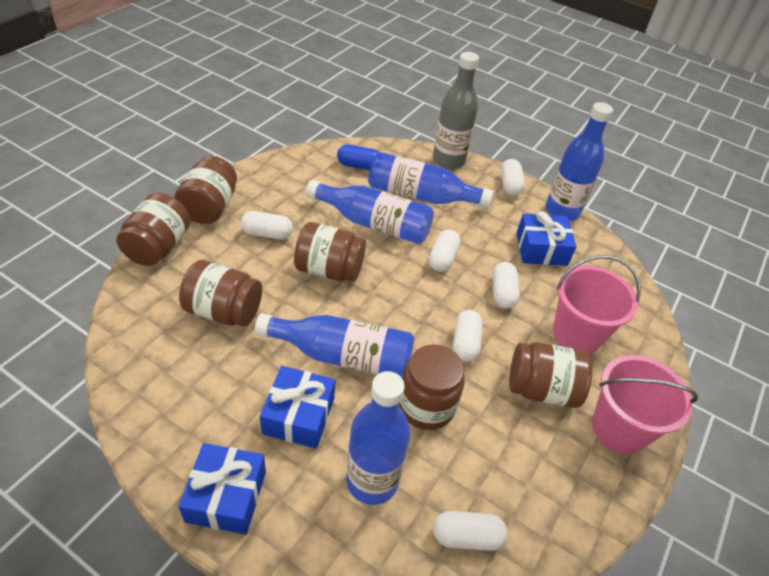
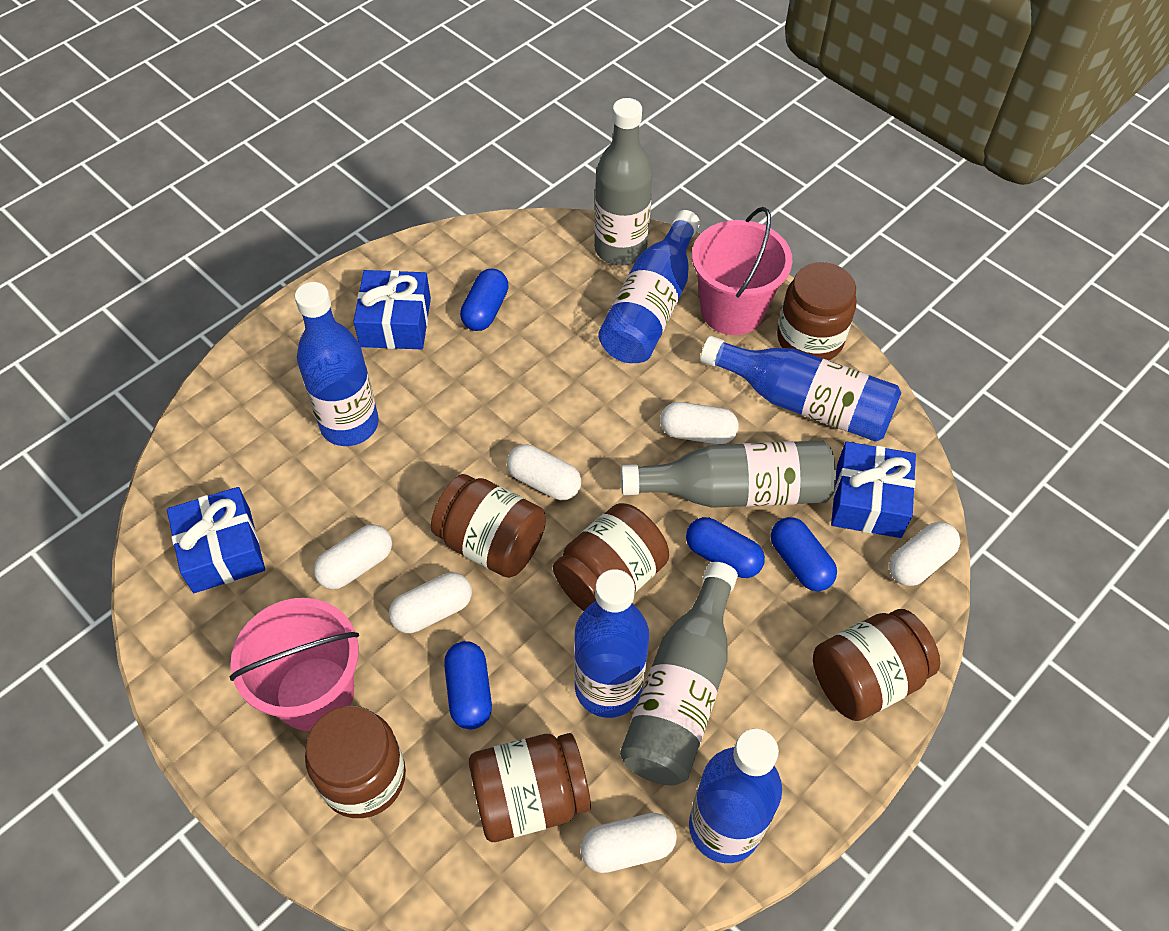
blue capsule: 1 -> 4
grey bottle: 1 -> 3

